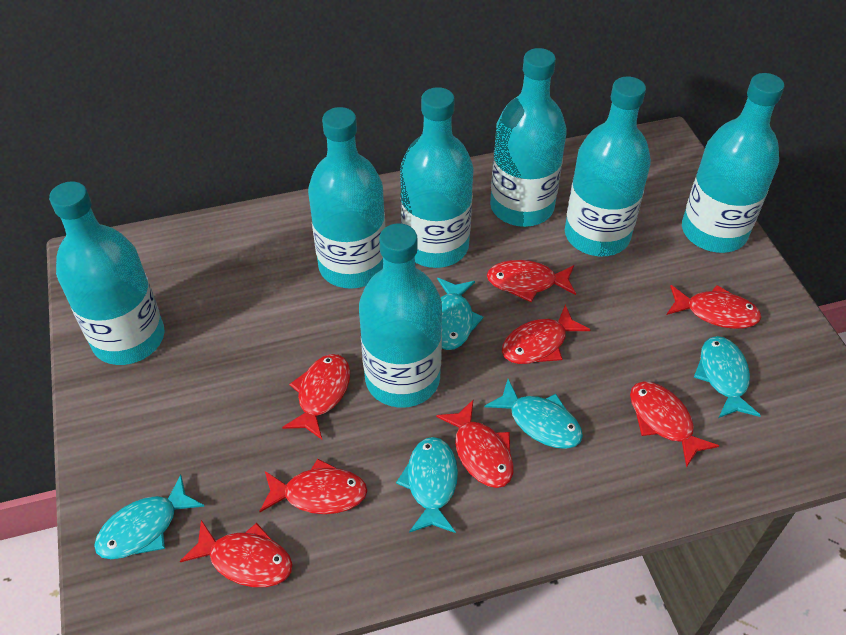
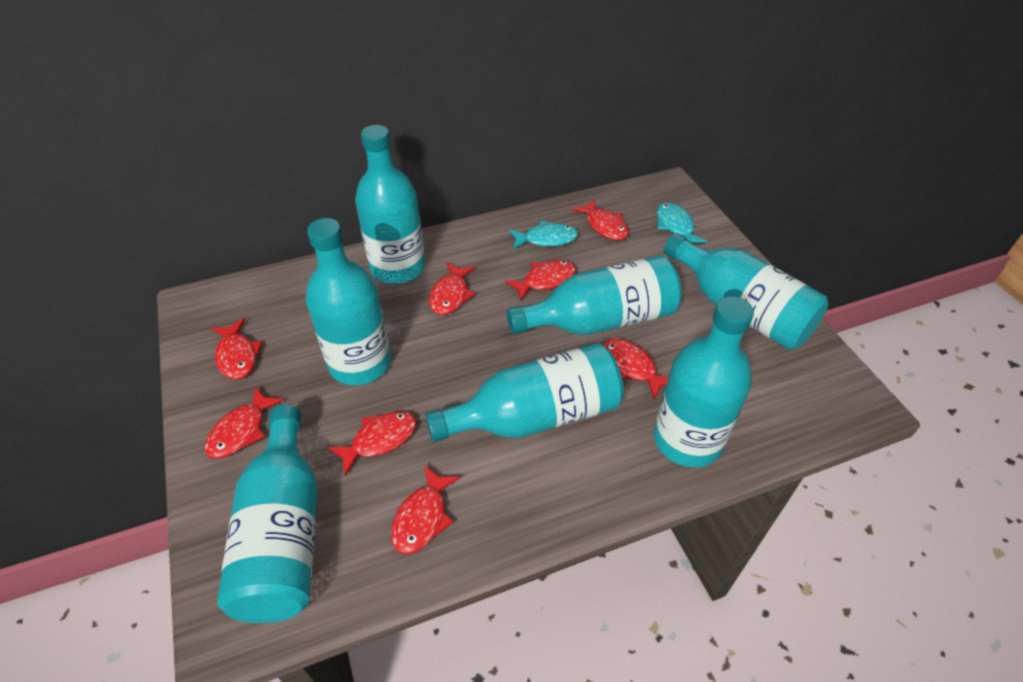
turquoise fish: 5 -> 2

